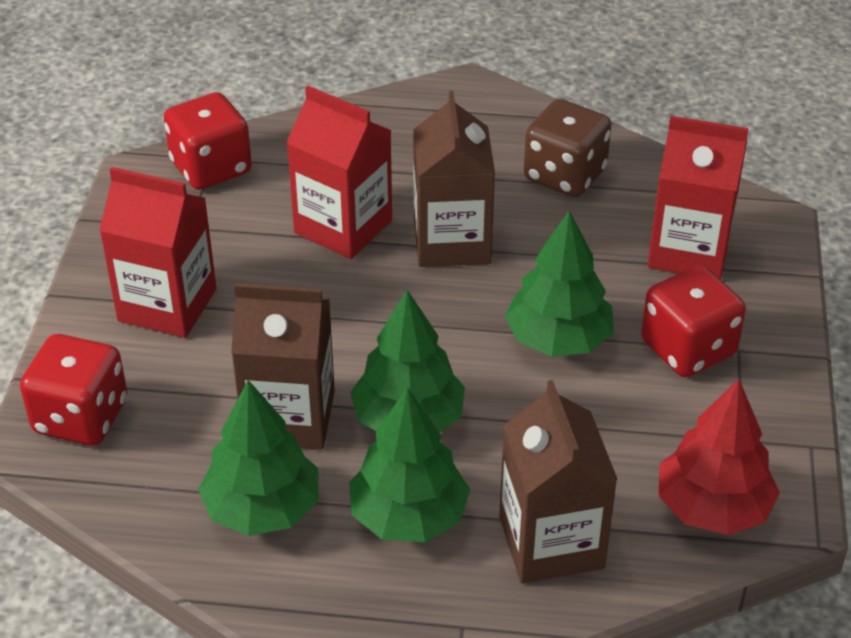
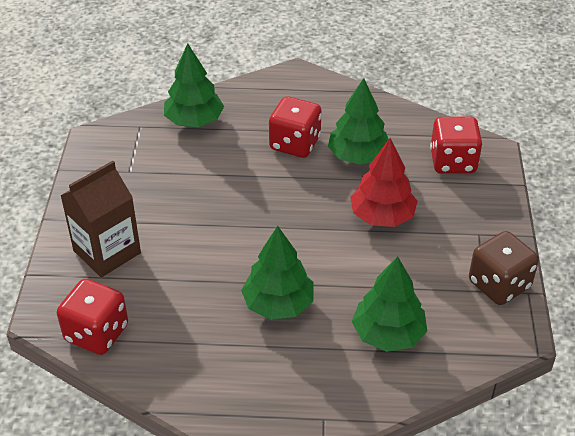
brown carton: 3 -> 1
red carton: 3 -> 0

